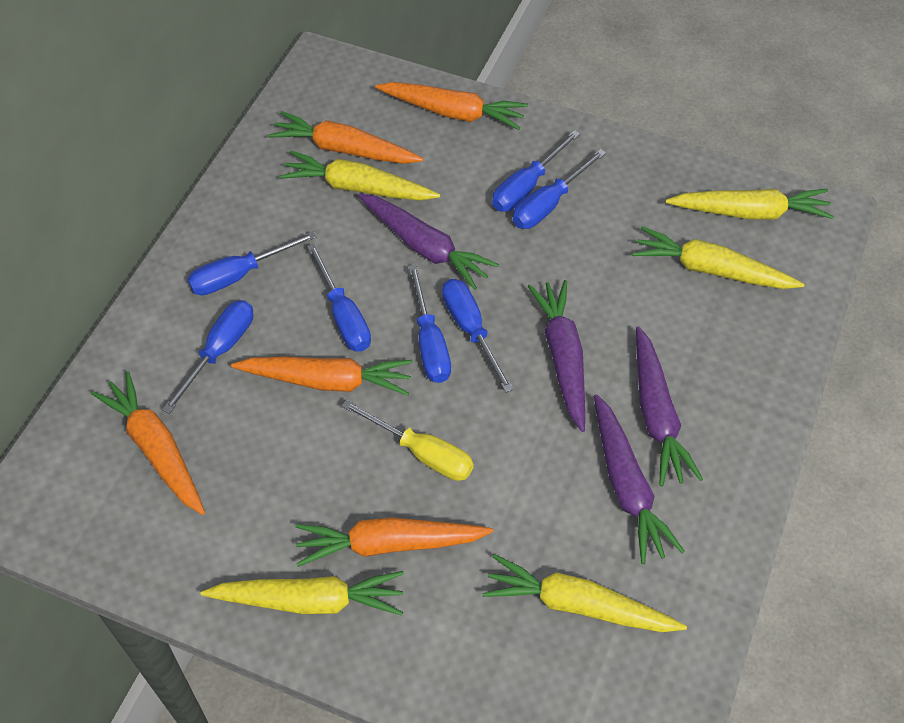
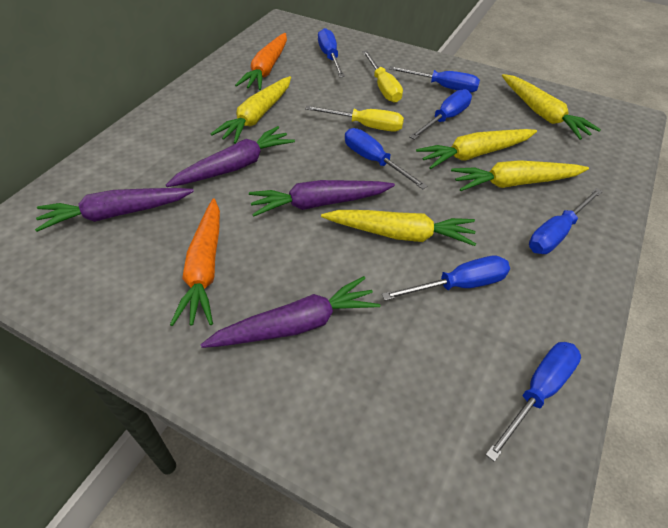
orange carrot: 5 -> 2
yellow screwdriver: 1 -> 2

